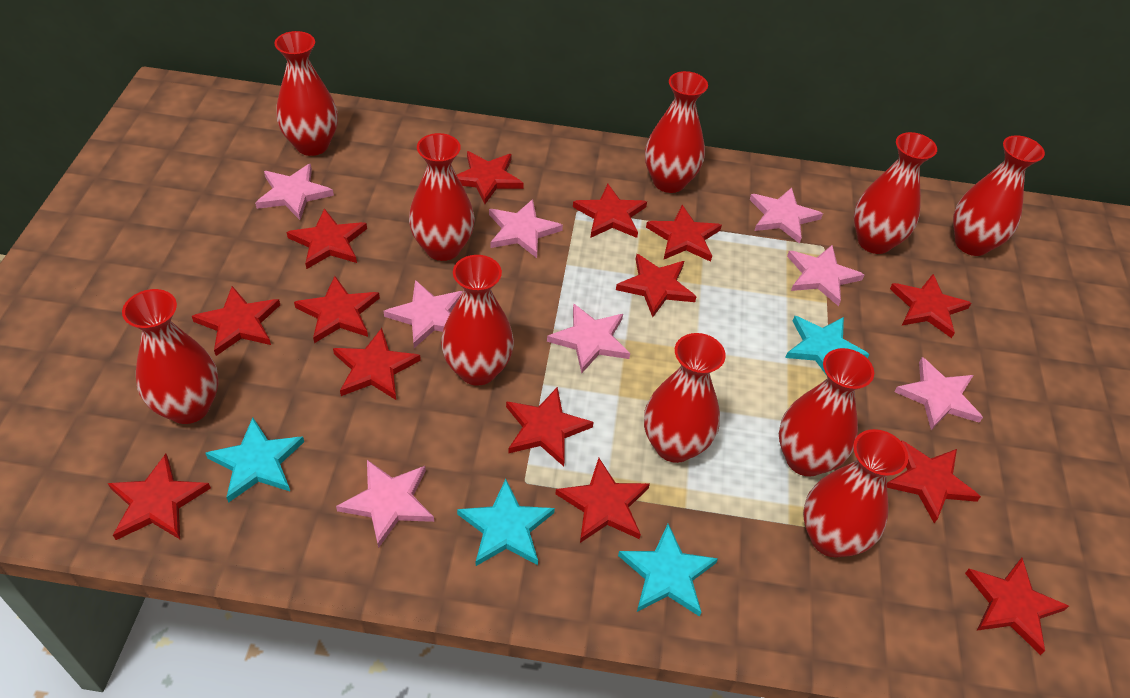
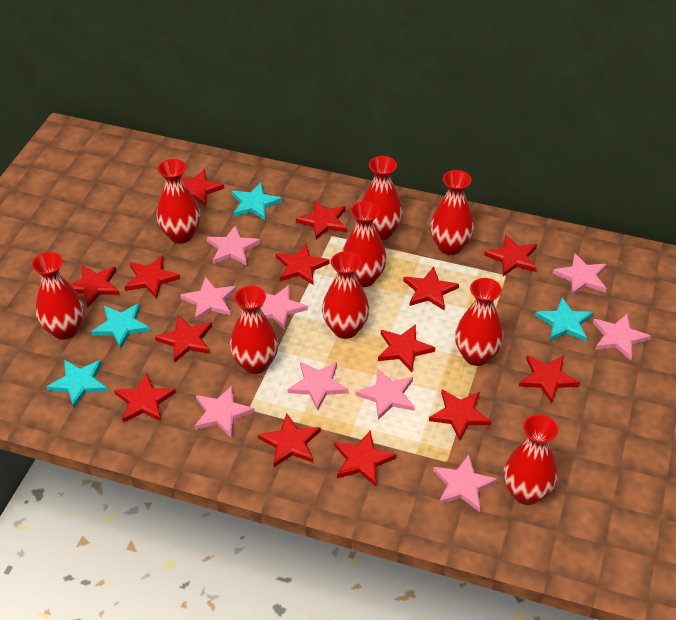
pink star: 8 -> 9
red vase: 10 -> 9

